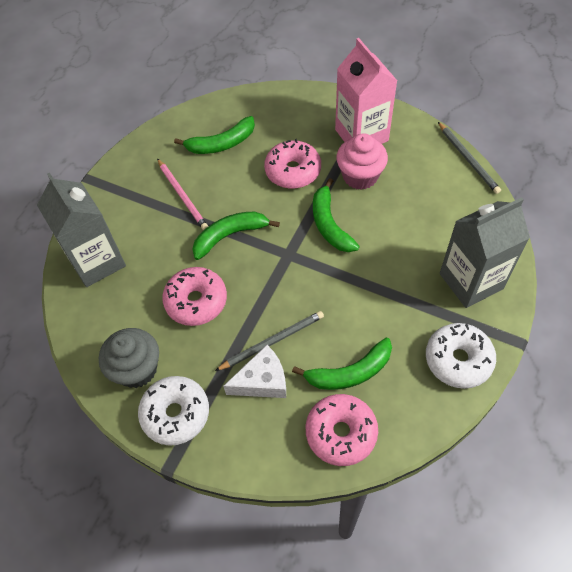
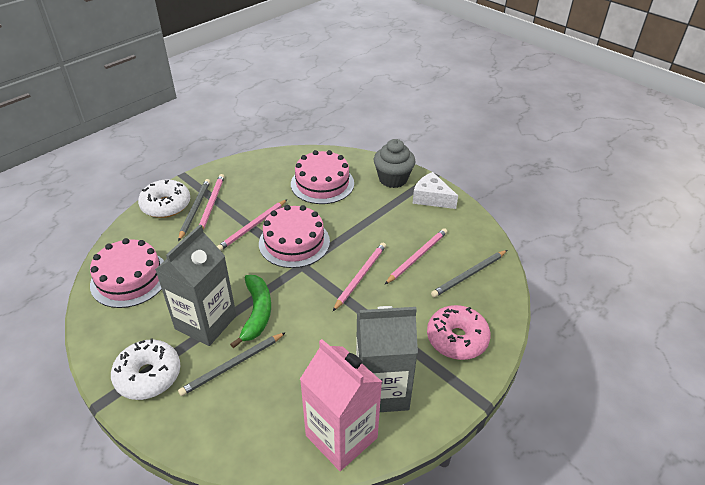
green banana: 4 -> 1
grey pencil: 2 -> 3
pink cake: 0 -> 3
pink cupcake: 1 -> 0
pink donut: 3 -> 1
pink pencil: 1 -> 4

